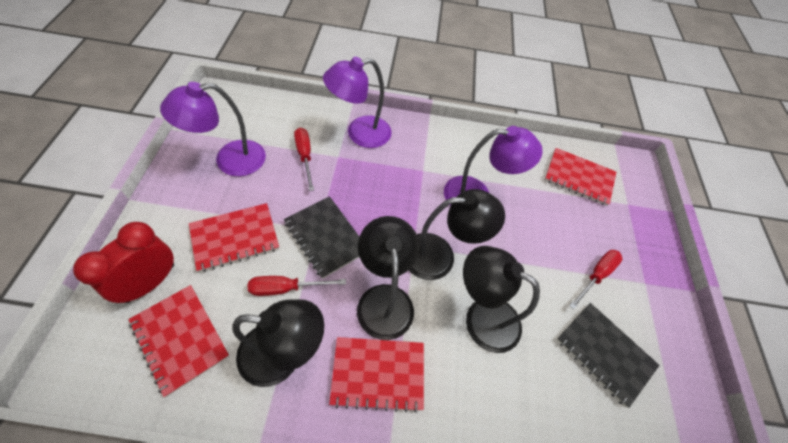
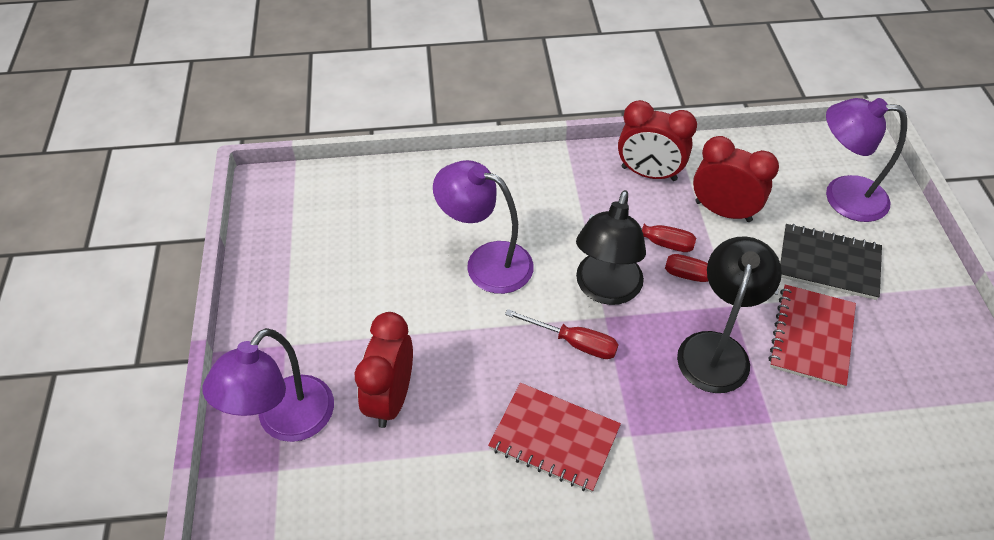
black lamp: 4 -> 2
black notebook: 2 -> 1
red clock: 1 -> 3
red notebook: 4 -> 2

